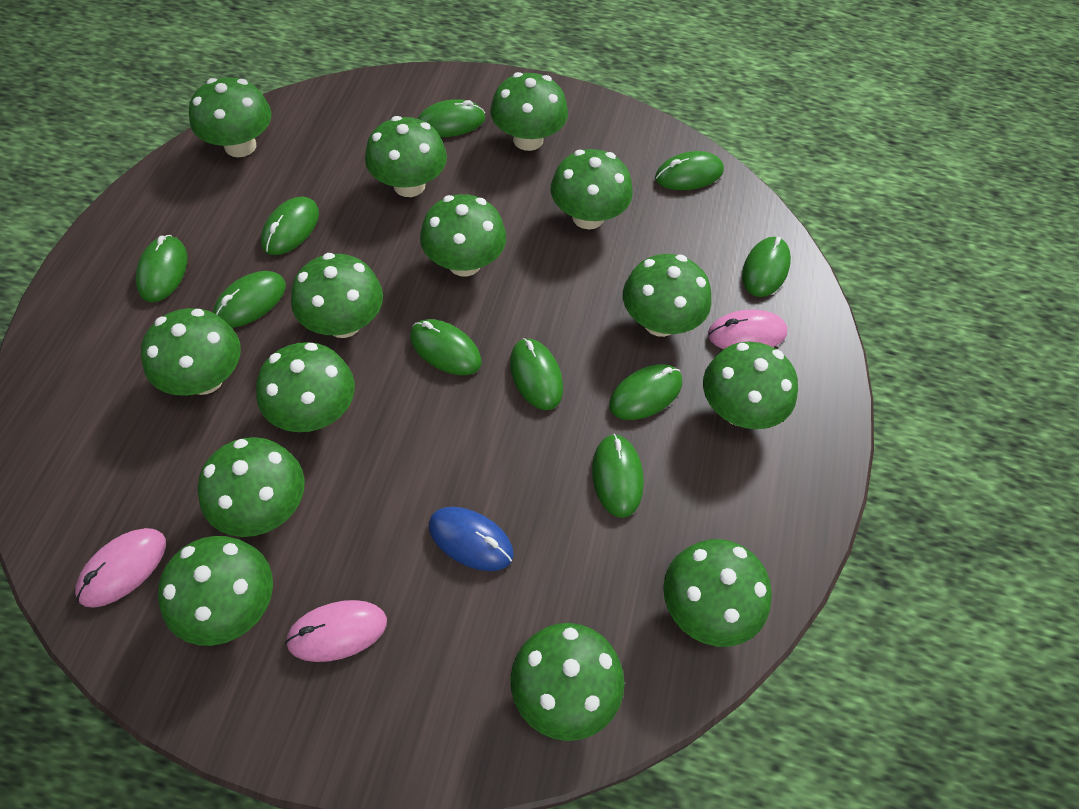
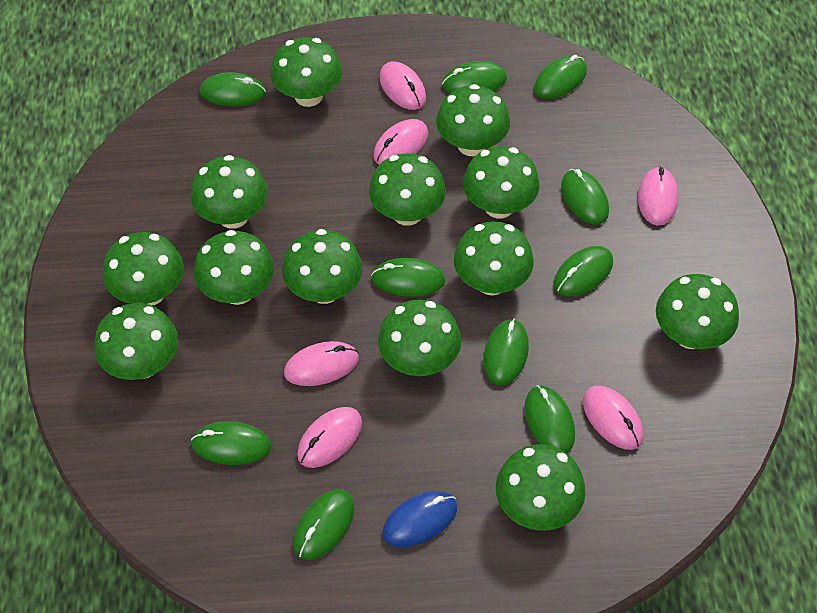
green mushroom: 14 -> 13
pink mouse: 3 -> 6

